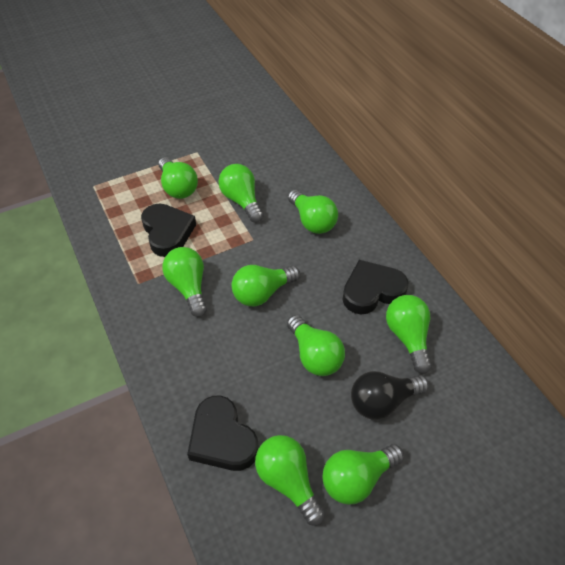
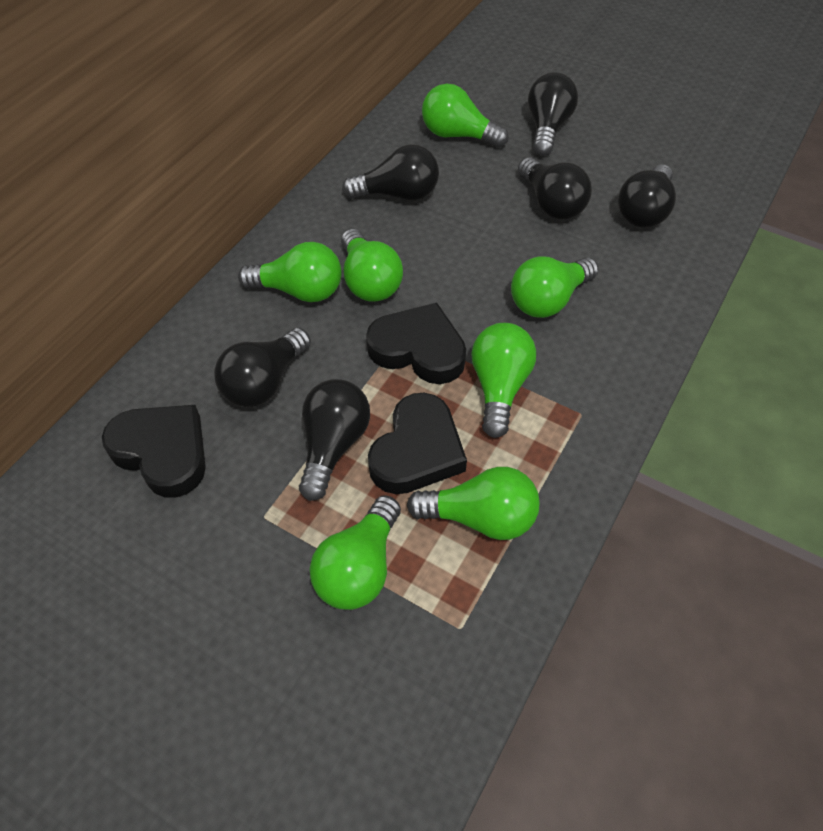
black light bulb: 1 -> 6
green light bulb: 9 -> 7

